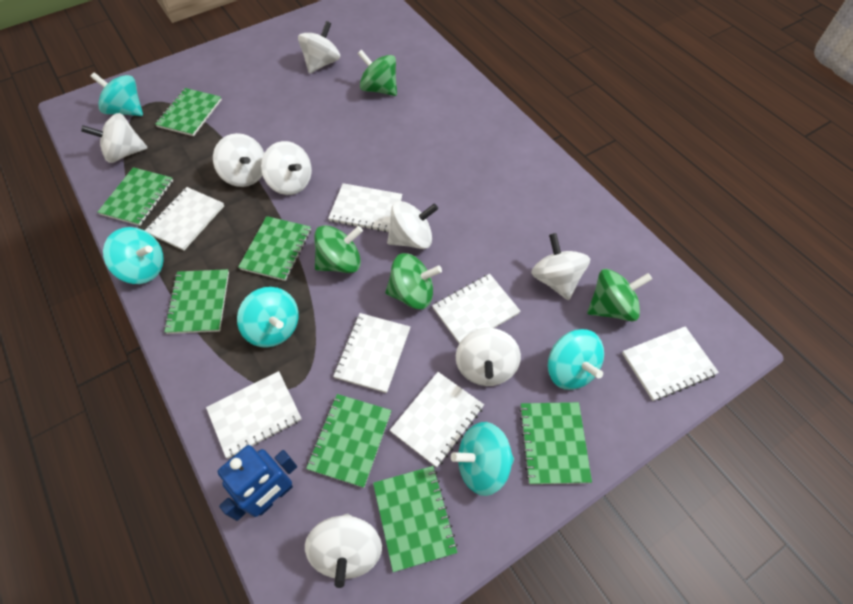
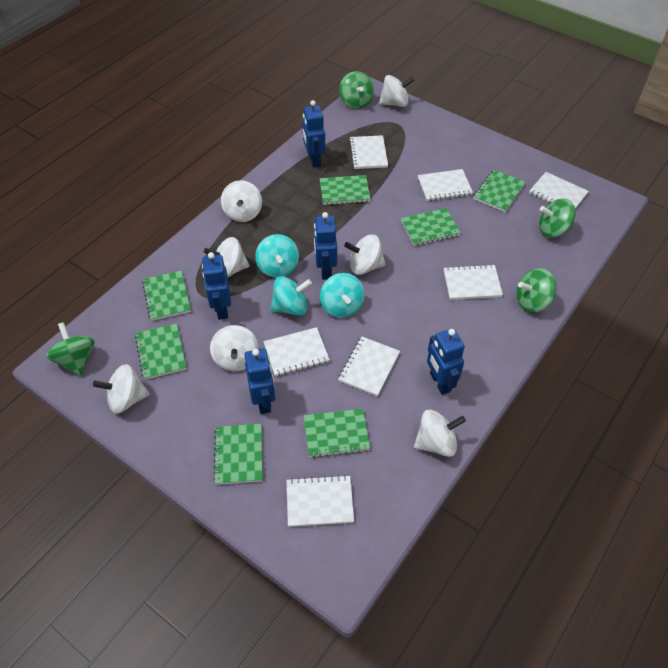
blue robot: 1 -> 5
turquoise spinning top: 5 -> 3
white spinning top: 8 -> 7

